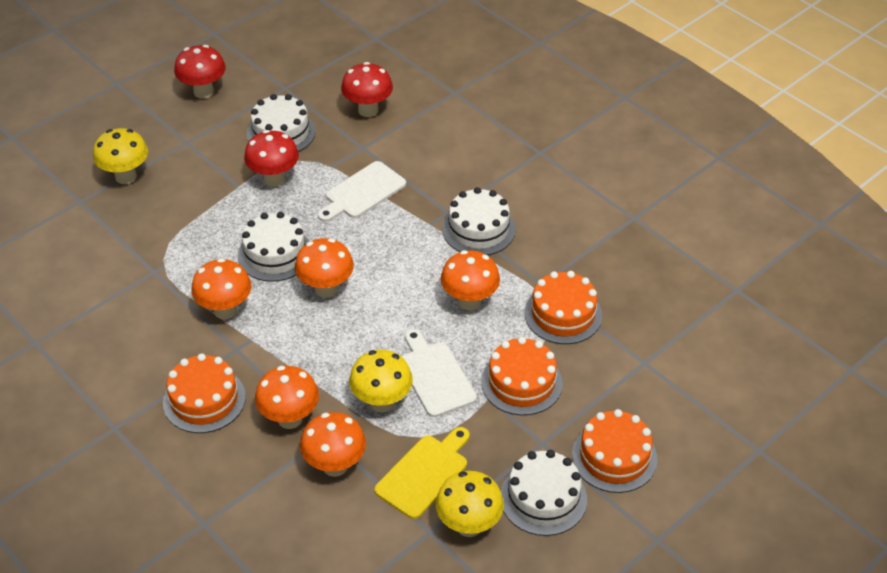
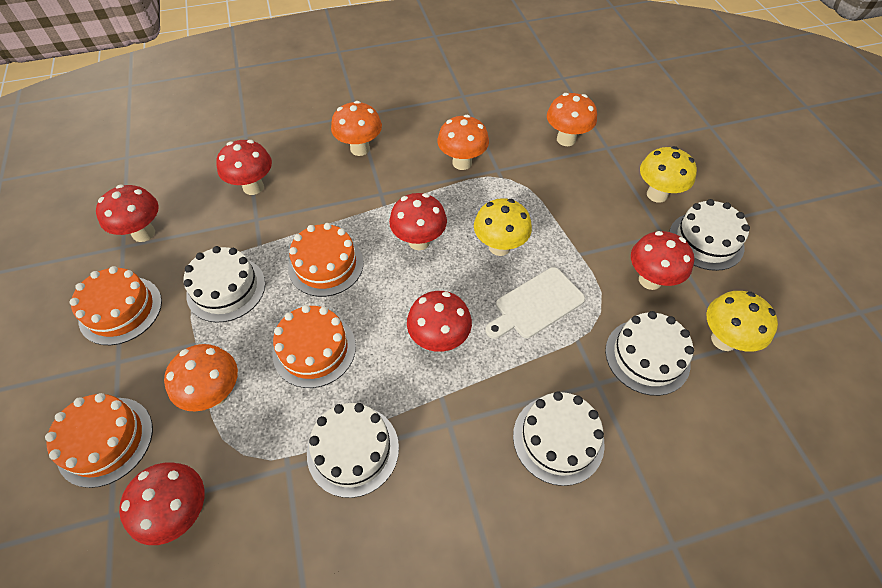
orange mushroom: 5 -> 4
red mushroom: 3 -> 6
white cake: 4 -> 5
white cutting board: 2 -> 1
yellow cutting board: 1 -> 0

